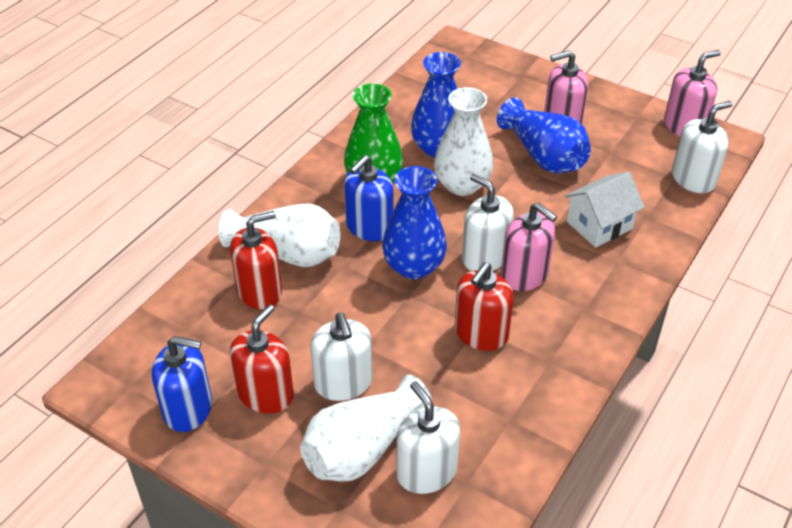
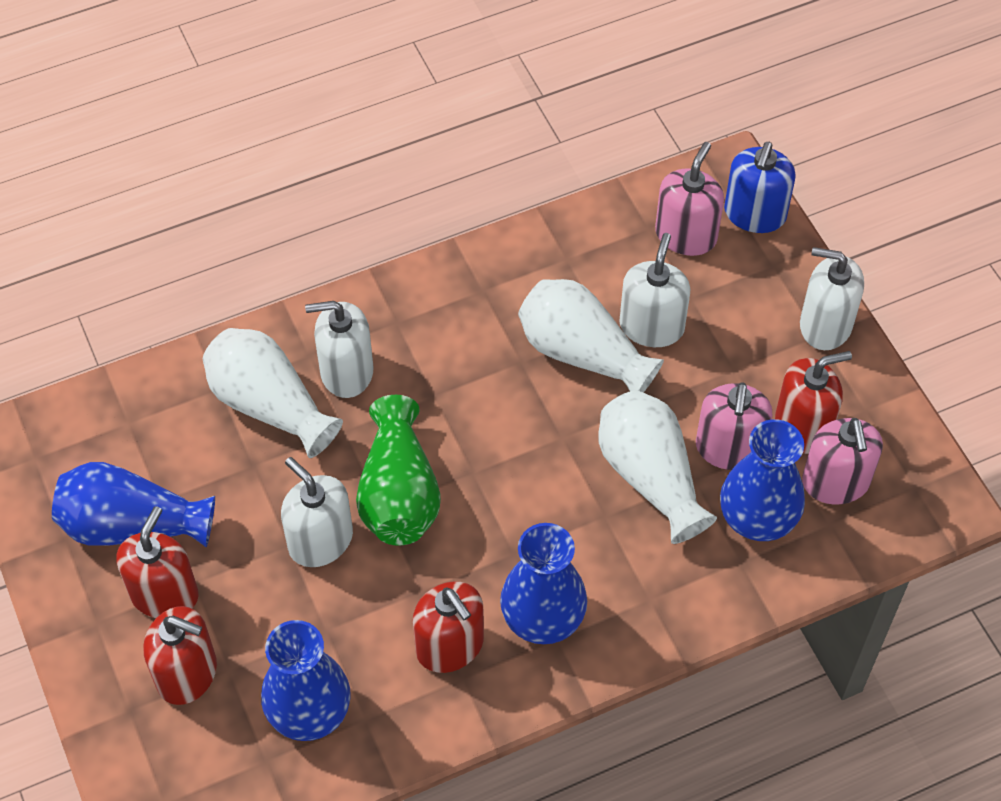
blue soap dispenser: 2 -> 1
blue vase: 3 -> 4
red soap dispenser: 3 -> 4
white house: 1 -> 0

